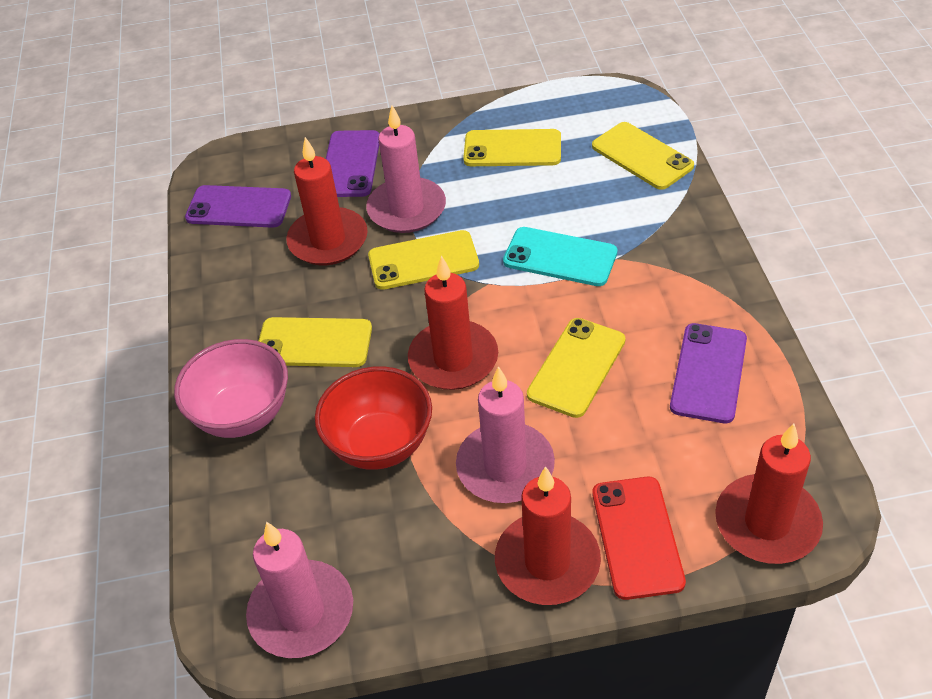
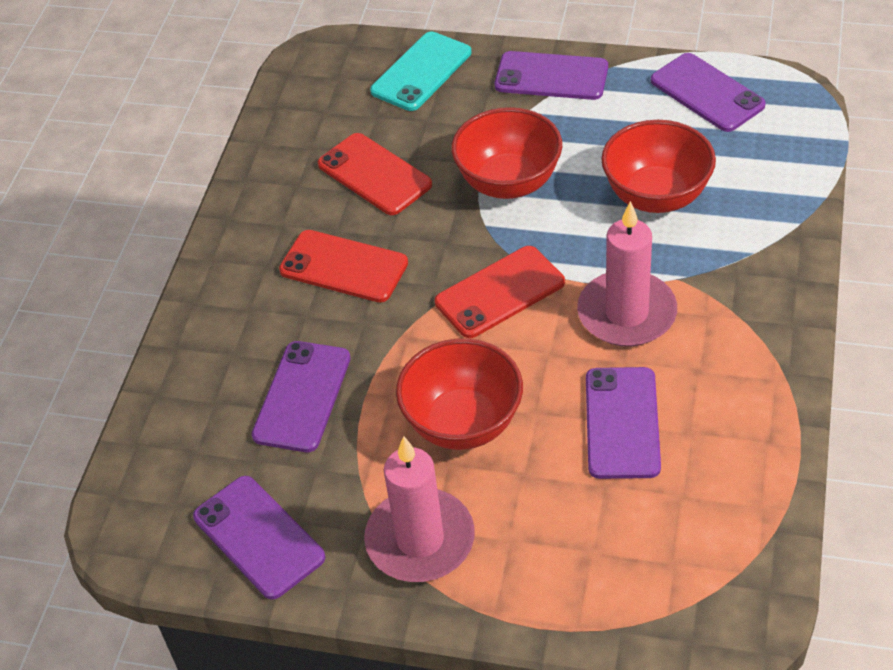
pink bowl: 1 -> 0
pink candle: 3 -> 2
purple phone: 3 -> 5
red bowl: 1 -> 3
red candle: 4 -> 0
red phone: 1 -> 3
yellow phone: 5 -> 0

